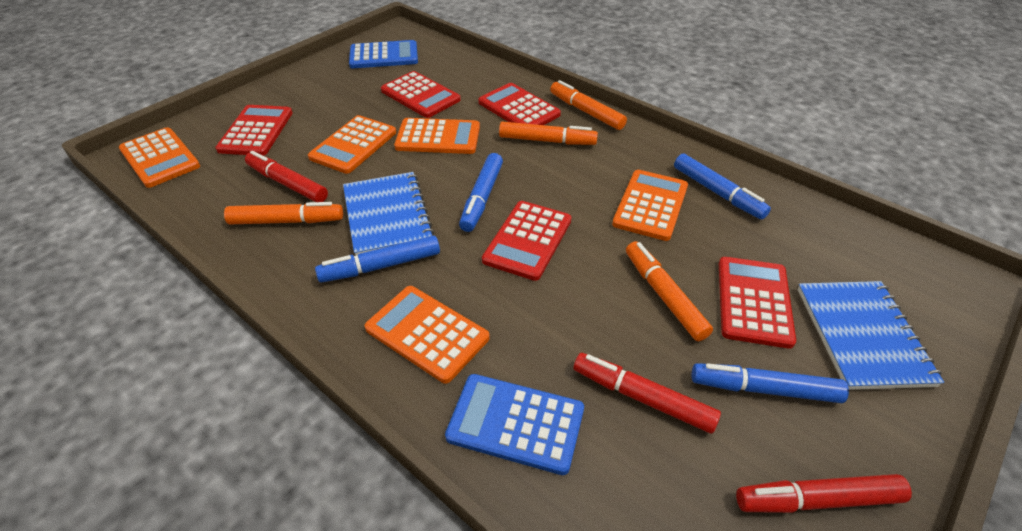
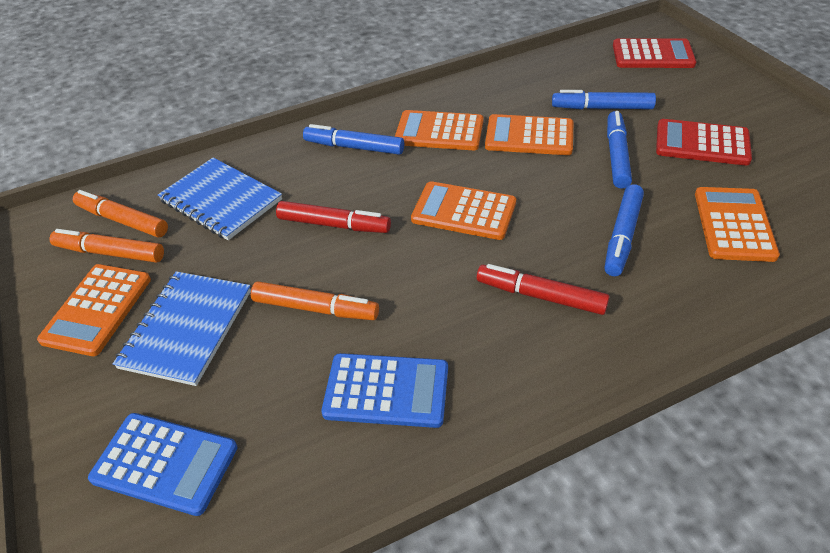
orange marker: 4 -> 3
red calculator: 5 -> 2
red marker: 3 -> 2

